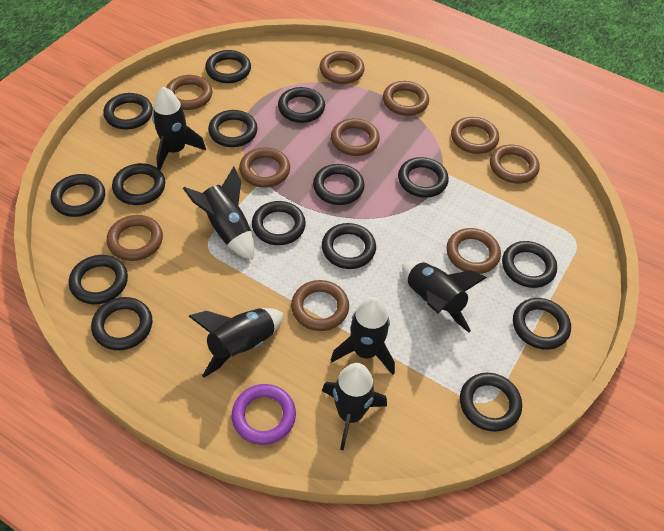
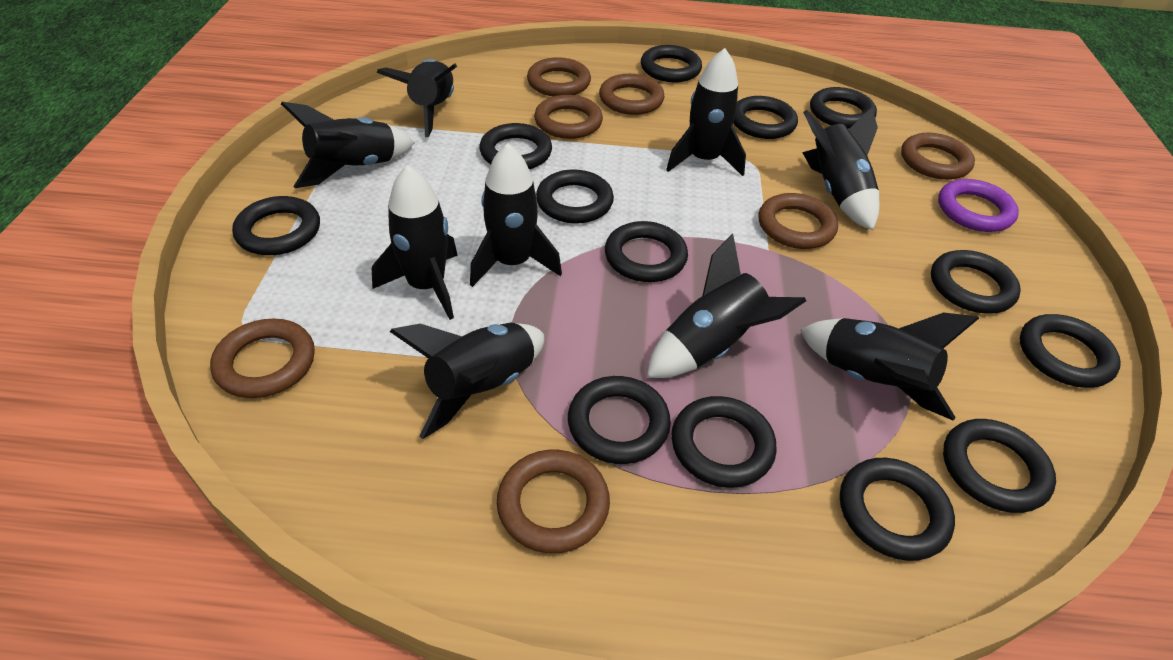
black ring: 15 -> 13
black rocket: 6 -> 9
brown ring: 10 -> 7

